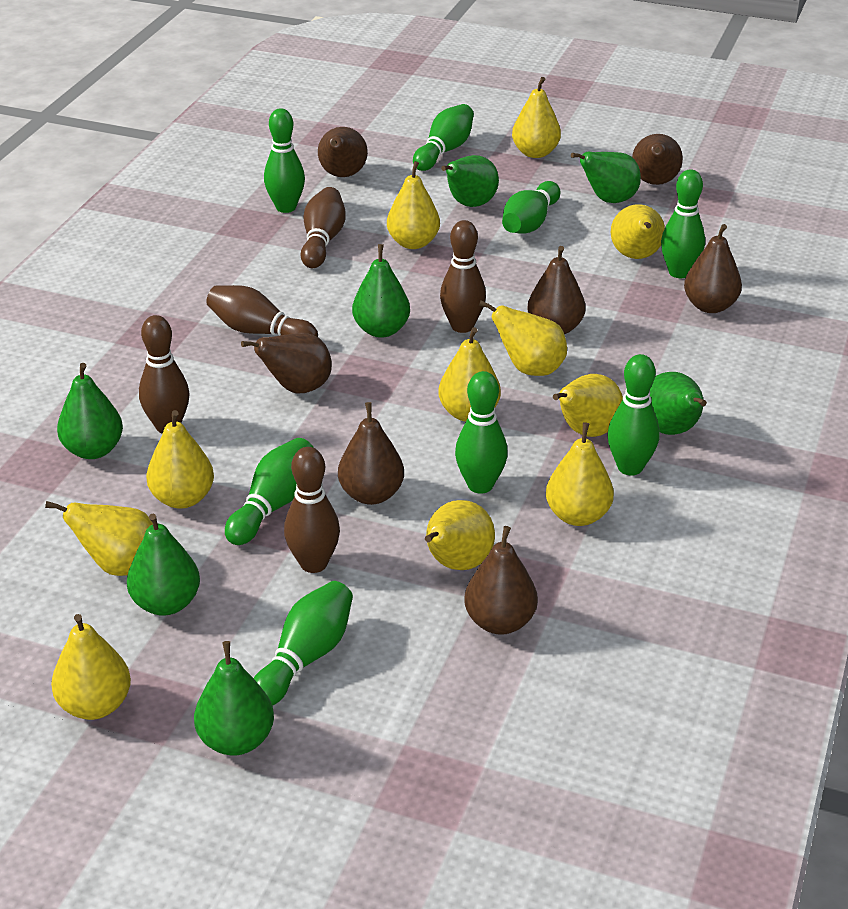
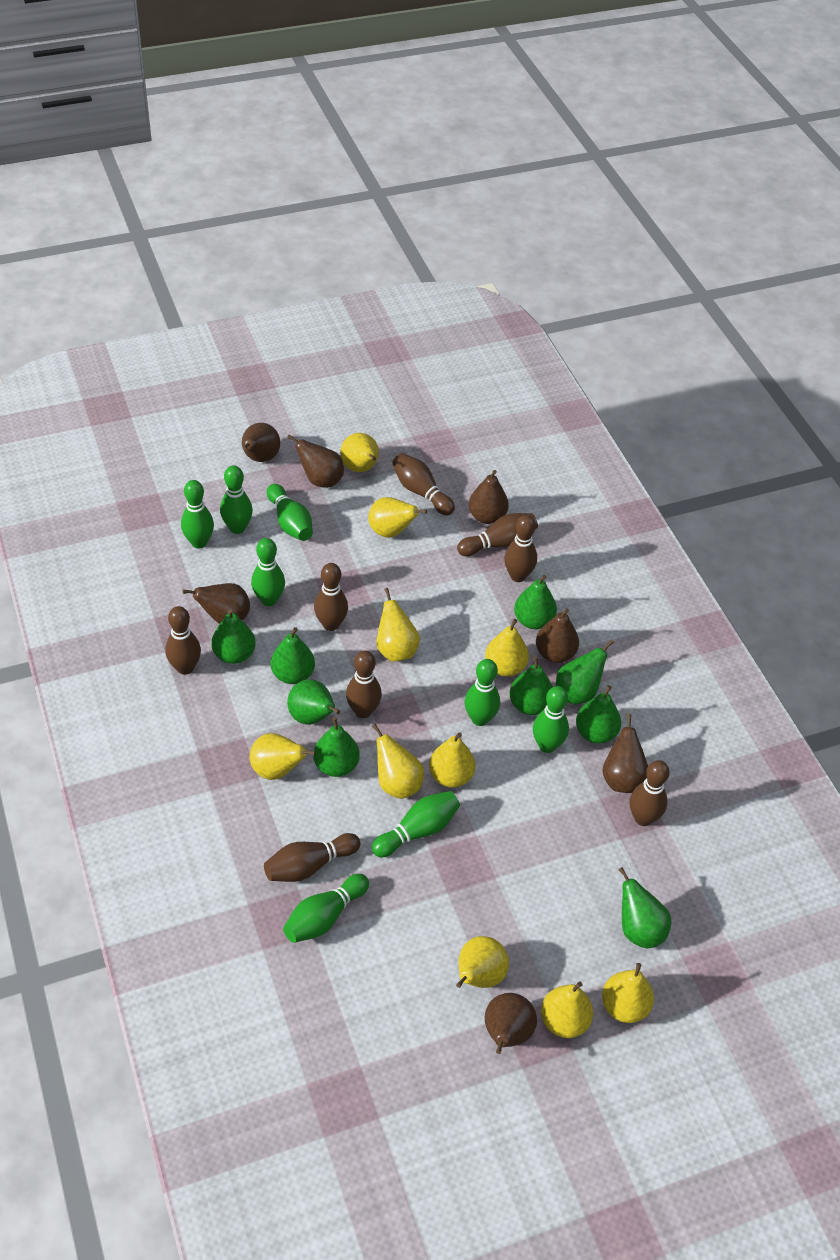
brown bowling pin: 5 -> 8
green pear: 7 -> 9
yellow pear: 11 -> 10

